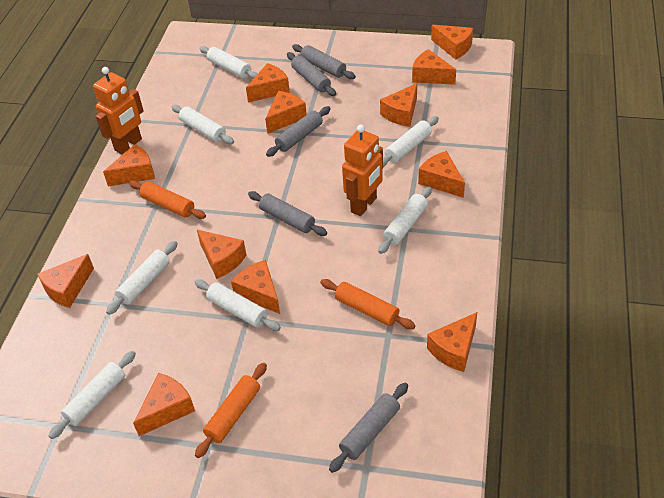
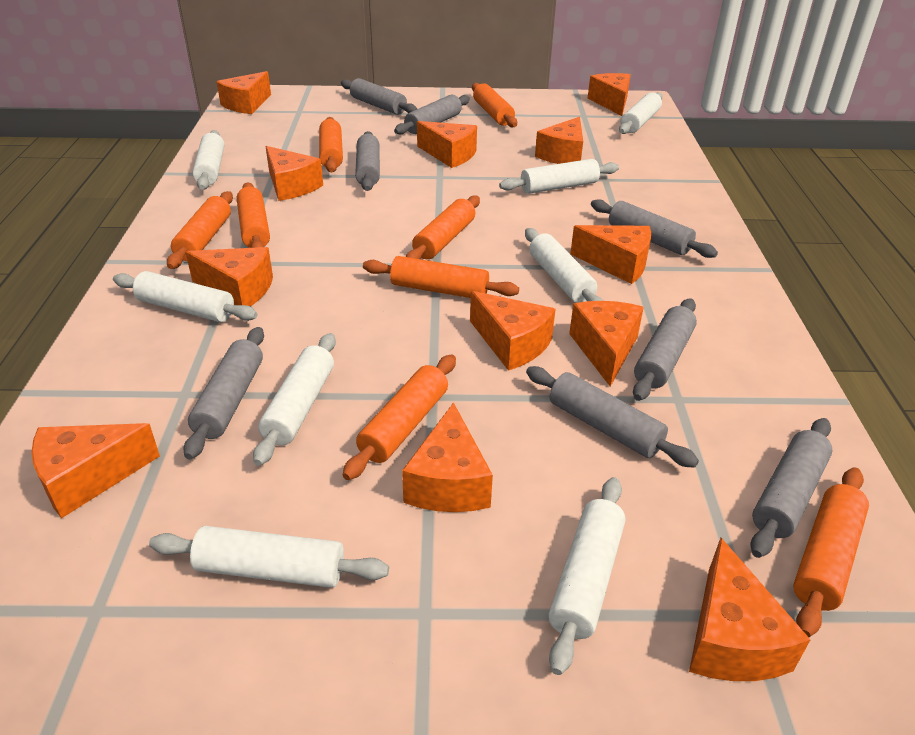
grey rolling pin: 5 -> 8
orange robot: 2 -> 0
orange rolling pin: 3 -> 8
white rolling pin: 7 -> 8

